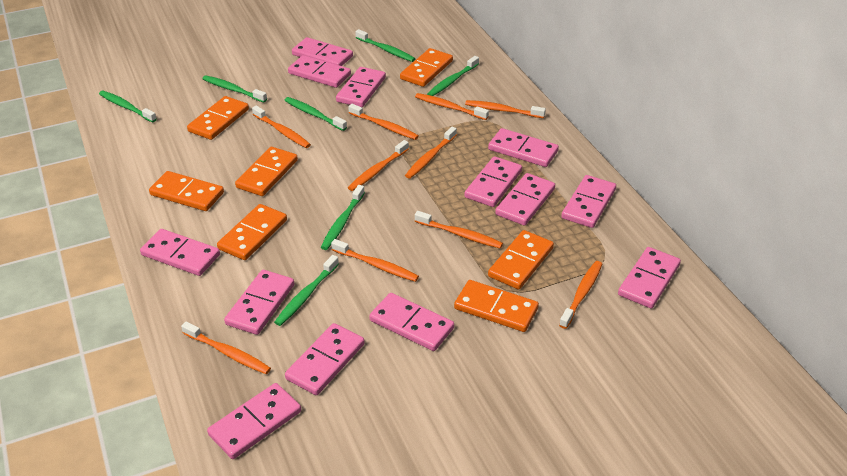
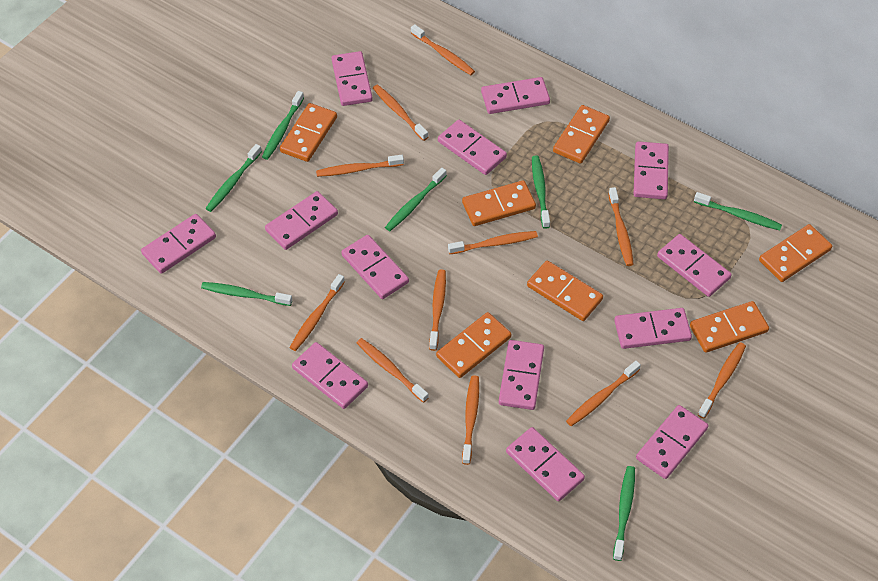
orange toothbrush: 10 -> 11

